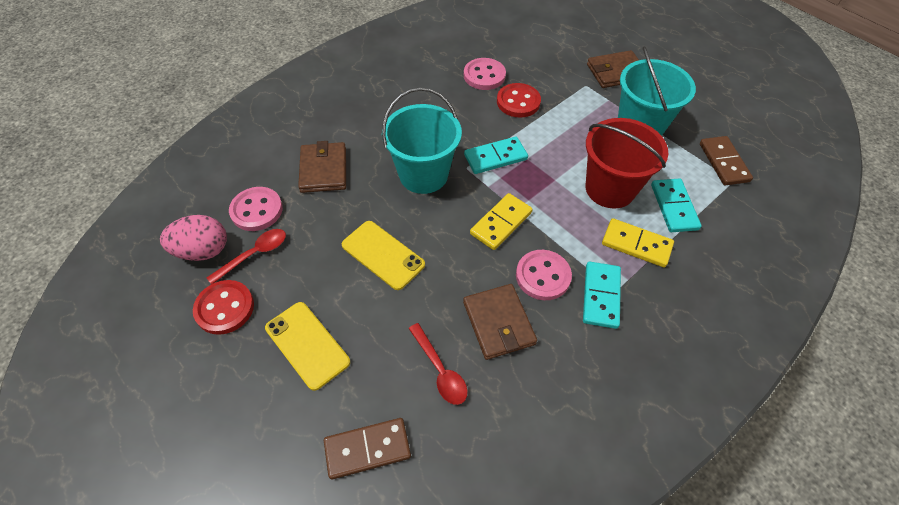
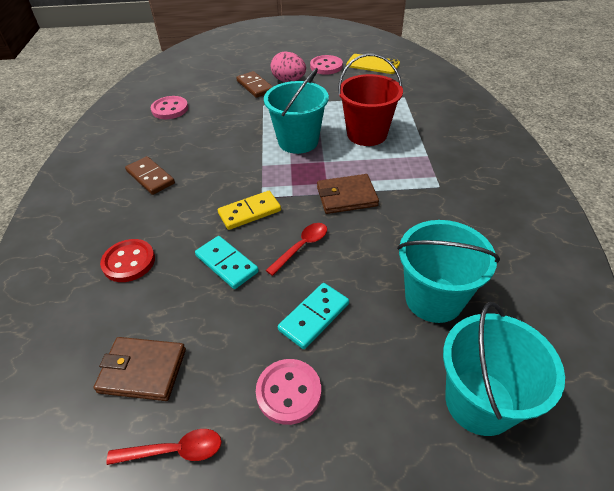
brown wallet: 3 -> 2
red button: 2 -> 1
turquoise bucket: 2 -> 3
turquoise domino: 3 -> 2
yellow domino: 2 -> 1
yellow phone: 2 -> 1

